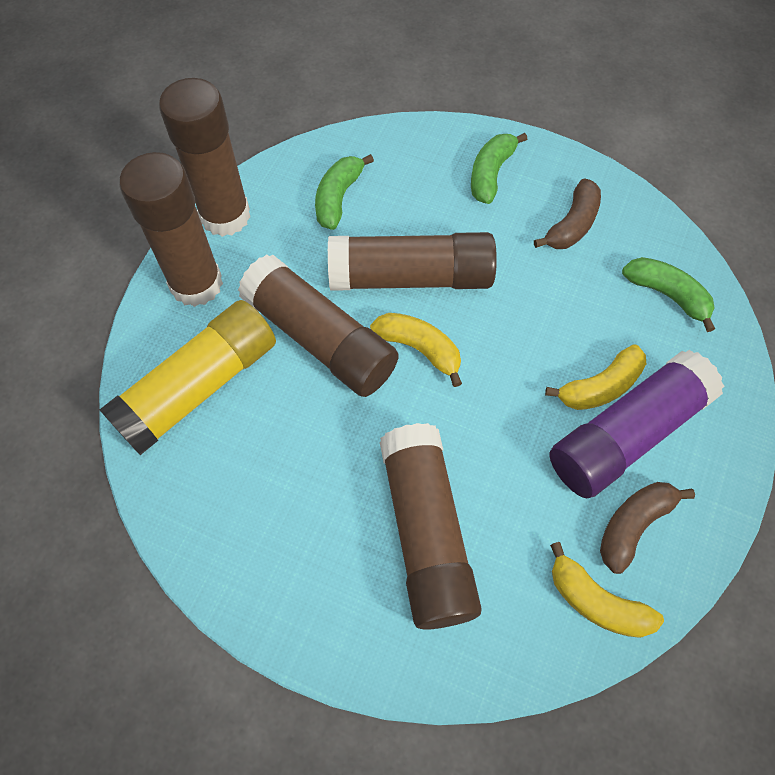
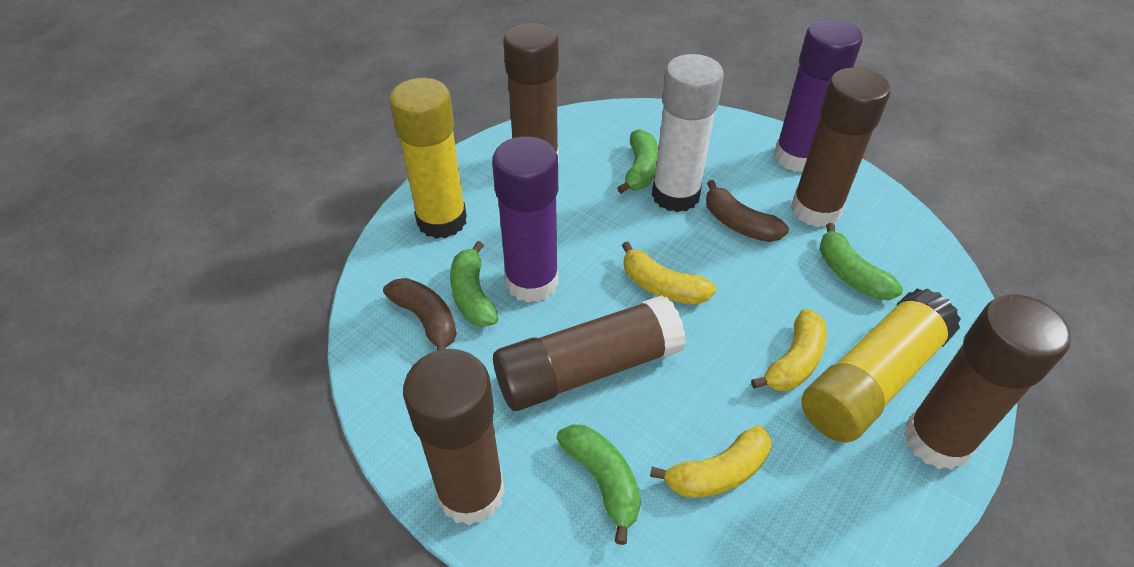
green banana: 3 -> 4
purple glue stick: 1 -> 2
white glue stick: 0 -> 1
yellow glue stick: 1 -> 2

